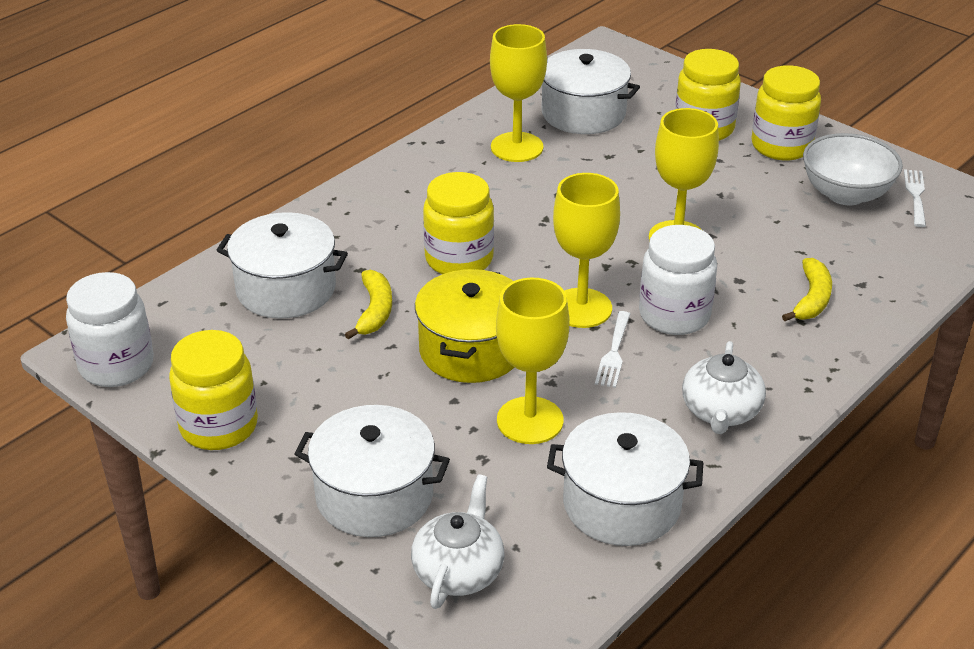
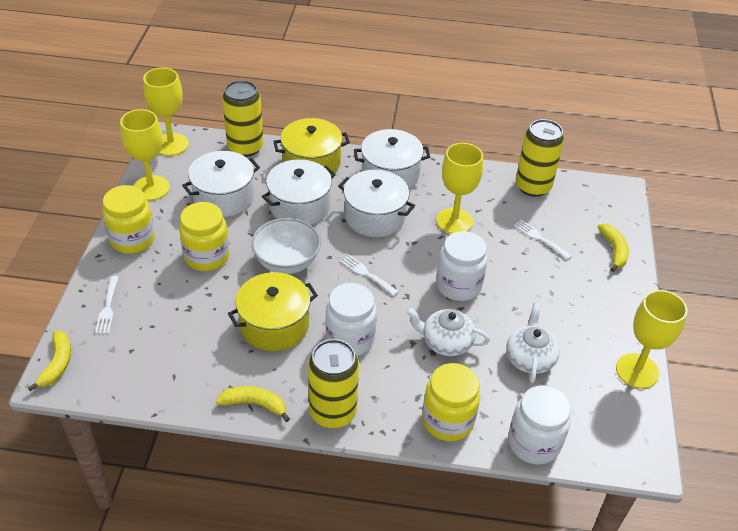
white fork: 2 -> 3
white jar: 2 -> 3
yellow banana: 2 -> 3
yellow can: 0 -> 3
yellow jar: 4 -> 3
yellow pot: 1 -> 2

